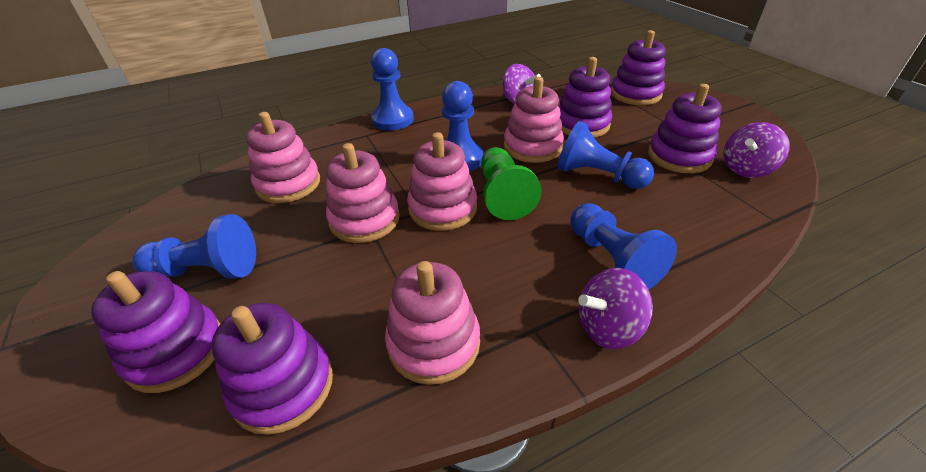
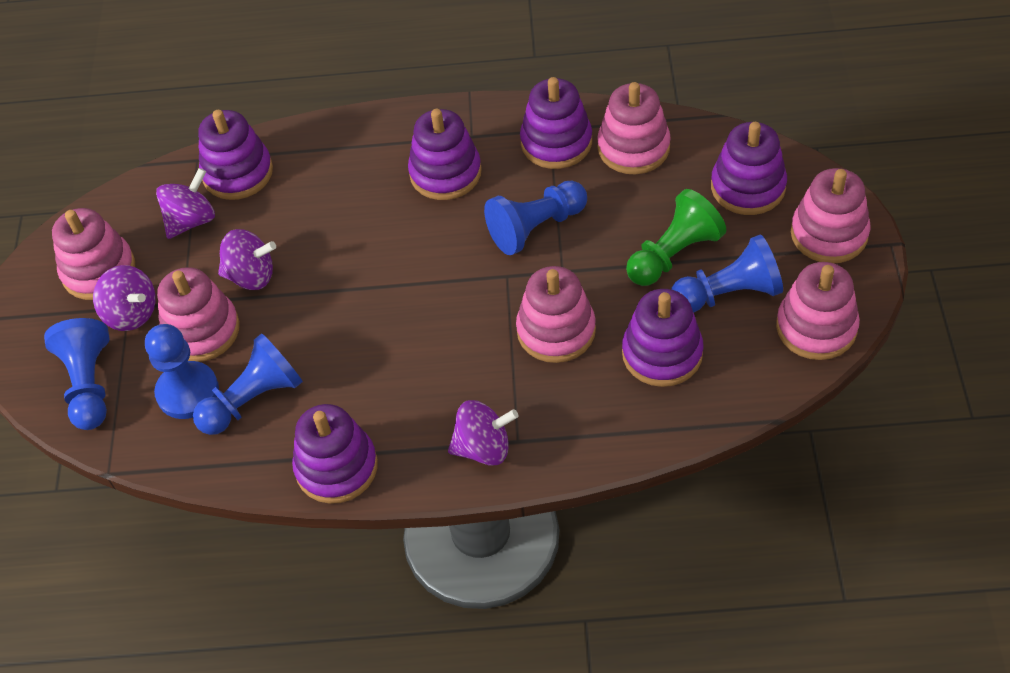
pink stacking toy: 5 -> 6
purple spinning top: 3 -> 4
purple stacking toy: 5 -> 6

